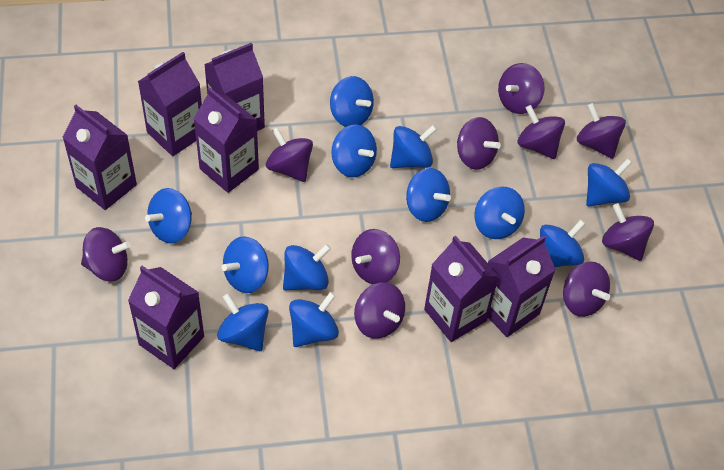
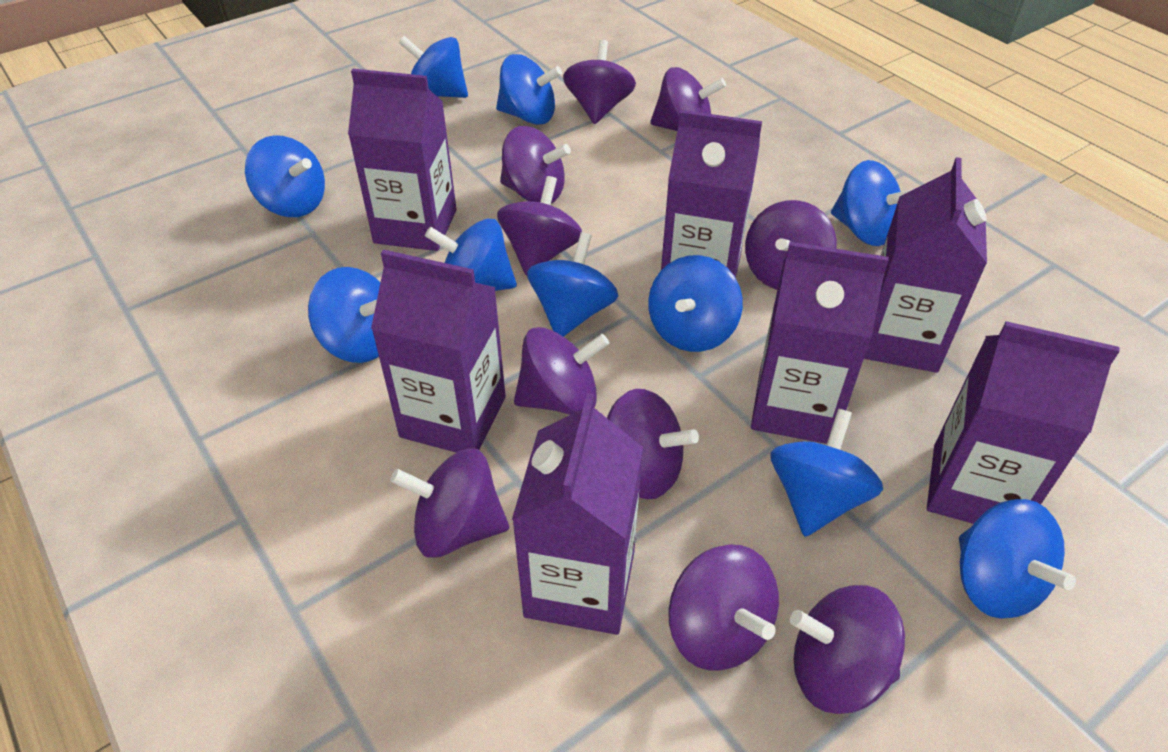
blue spinning top: 12 -> 10

